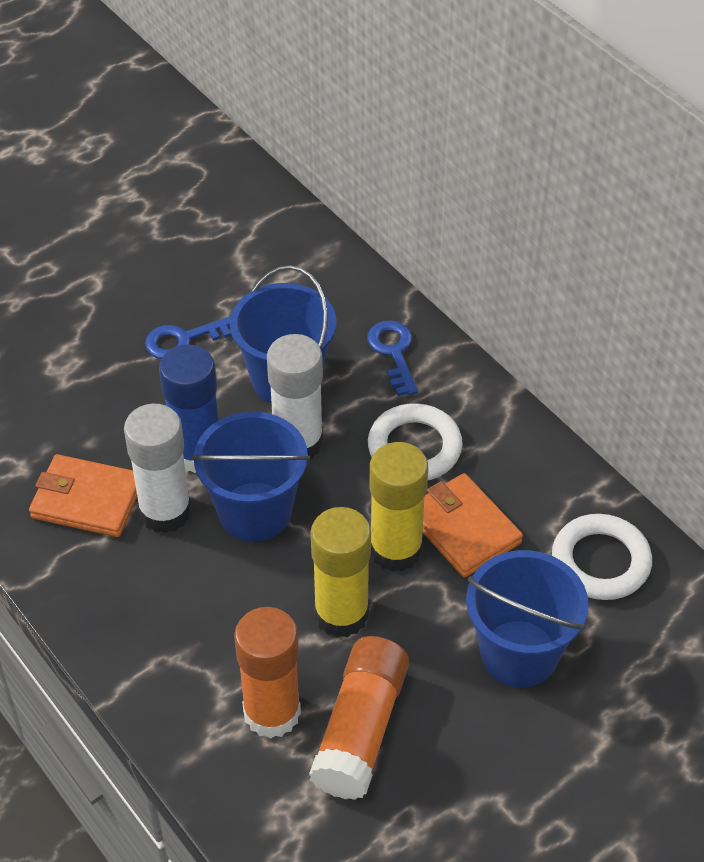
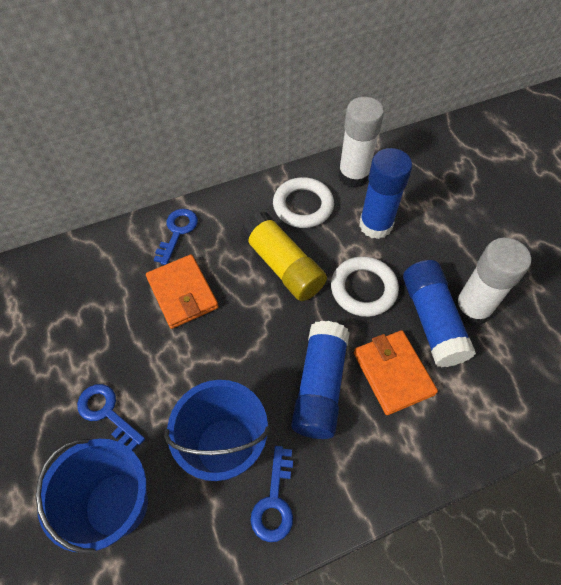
blue bucket: 3 -> 2
blue glue stick: 1 -> 3
blue key: 2 -> 3
orange glue stick: 2 -> 0
yellow glue stick: 2 -> 1

